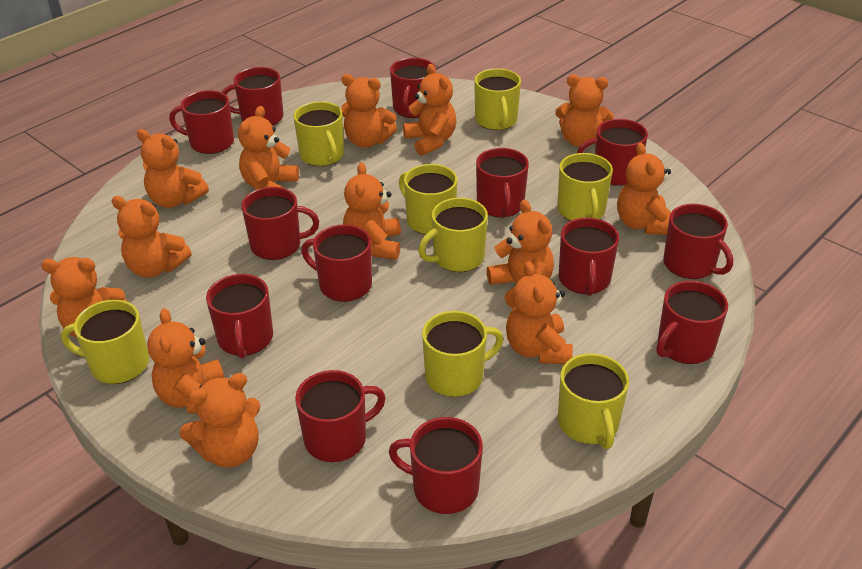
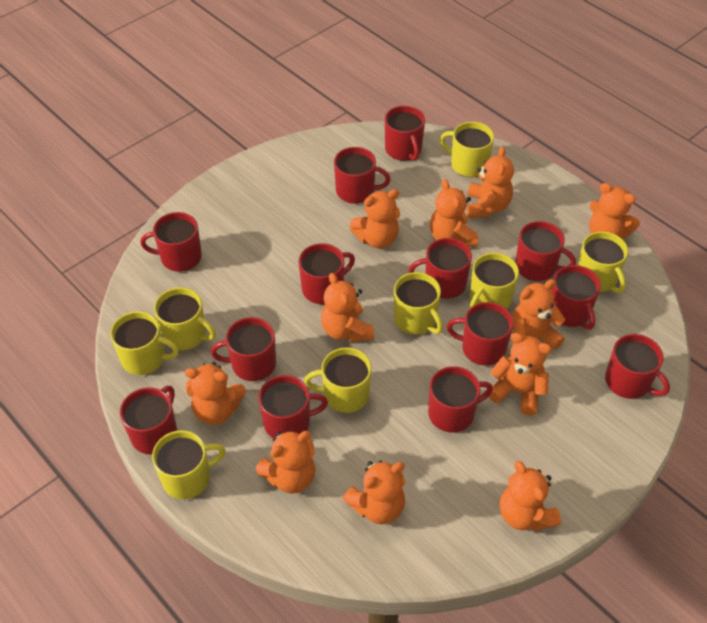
orange teddy bear: 13 -> 11

